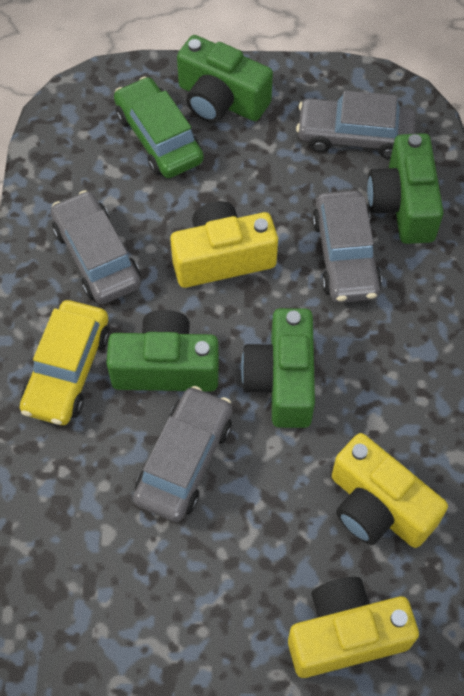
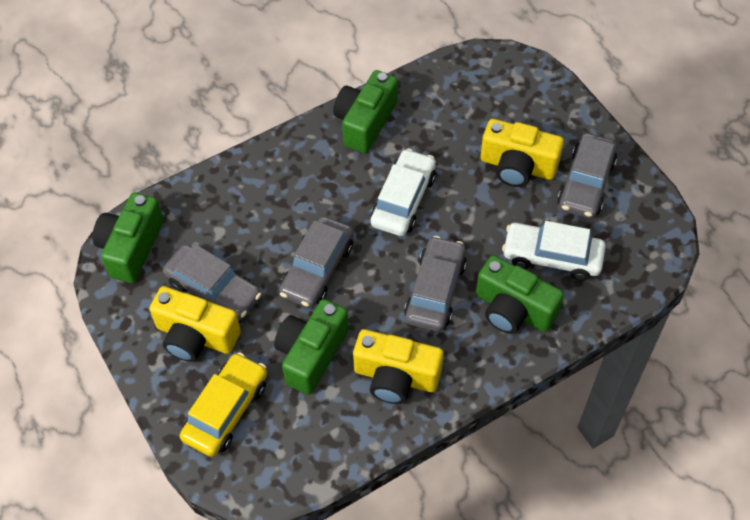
green car: 1 -> 0
white car: 0 -> 2

